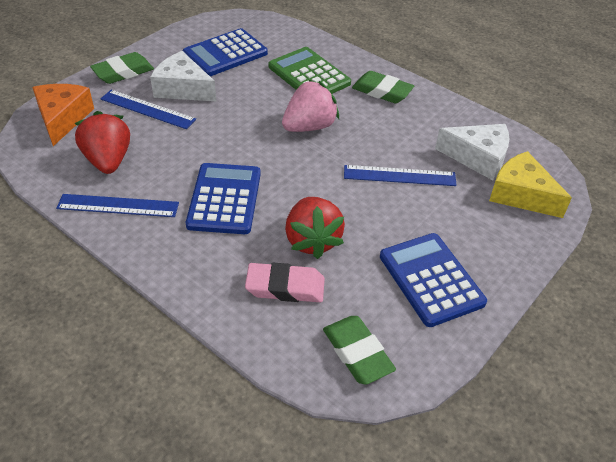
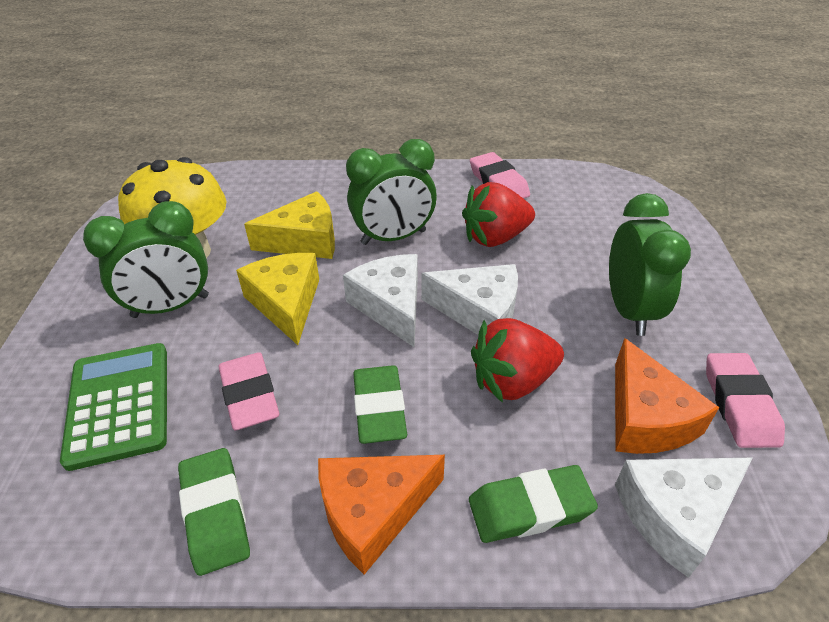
blue calculator: 3 -> 0
blue ruler: 3 -> 0
green clock: 0 -> 3
orange cheese: 1 -> 2
pink eraser: 1 -> 3
pink strawberry: 1 -> 0
white cheese: 2 -> 3
yellow cheese: 1 -> 2
yellow mushroom: 0 -> 1

